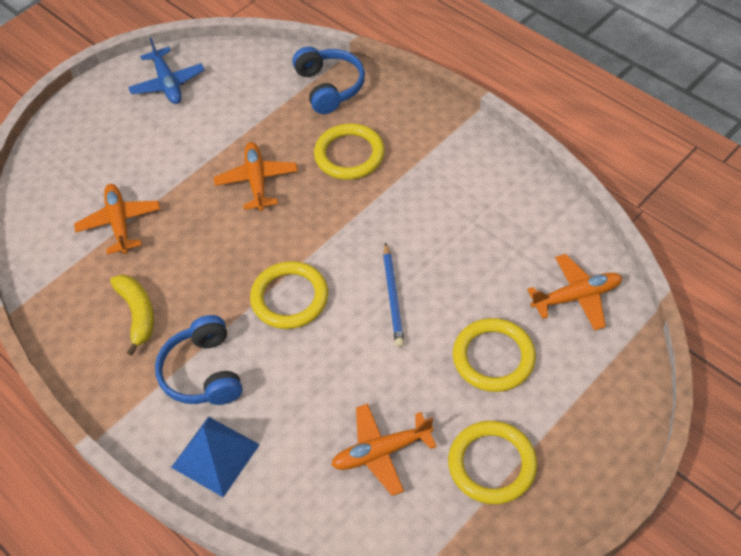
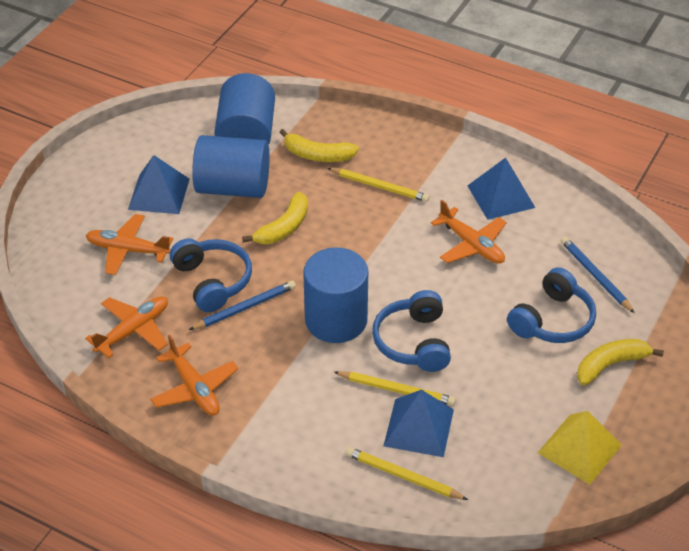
blue cylinder: 0 -> 3
blue headphones: 2 -> 3
blue pencil: 1 -> 2
blue plane: 1 -> 0
blue pyramid: 1 -> 3
yellow banana: 1 -> 3
yellow pencil: 0 -> 3
yellow pyramid: 0 -> 1
yellow ring: 4 -> 0

